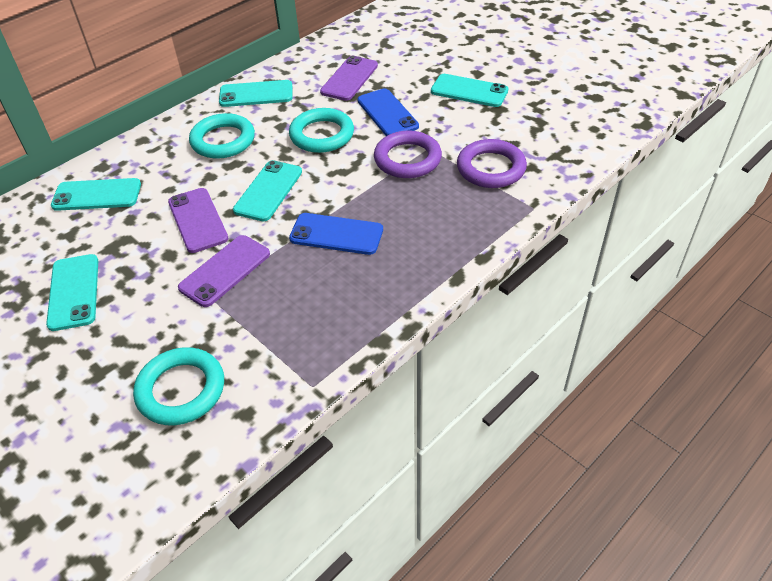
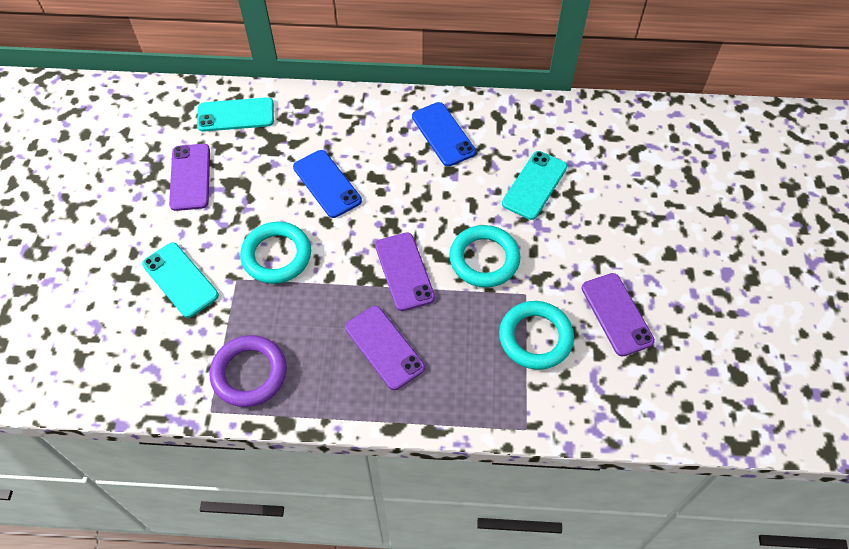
purple phone: 3 -> 4
purple ring: 2 -> 1
turquoise phone: 5 -> 3

